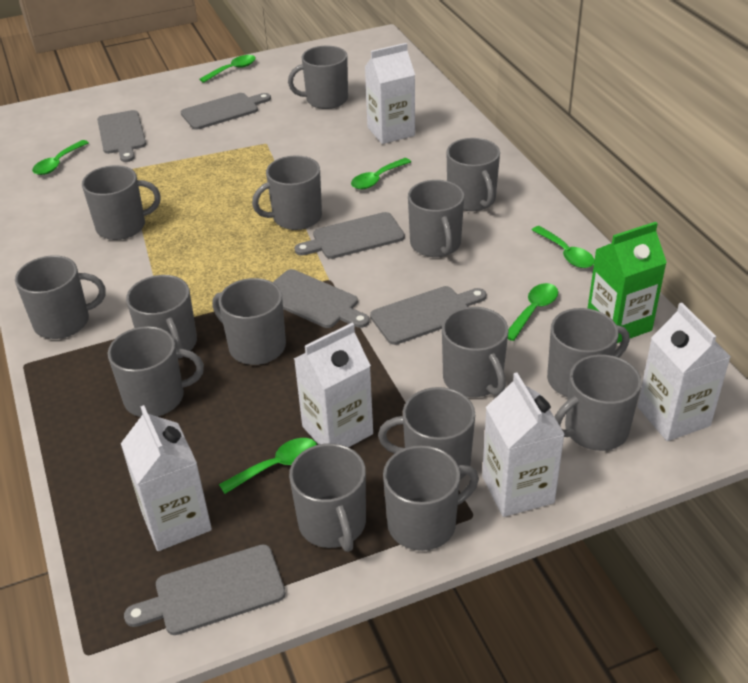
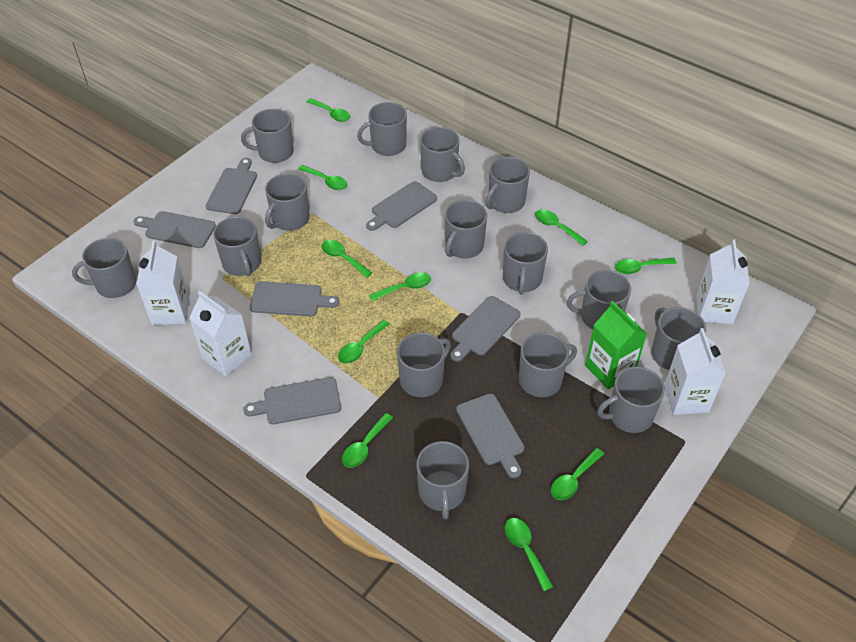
green spoon: 6 -> 10
grey cutting board: 6 -> 7
white carton: 5 -> 4

